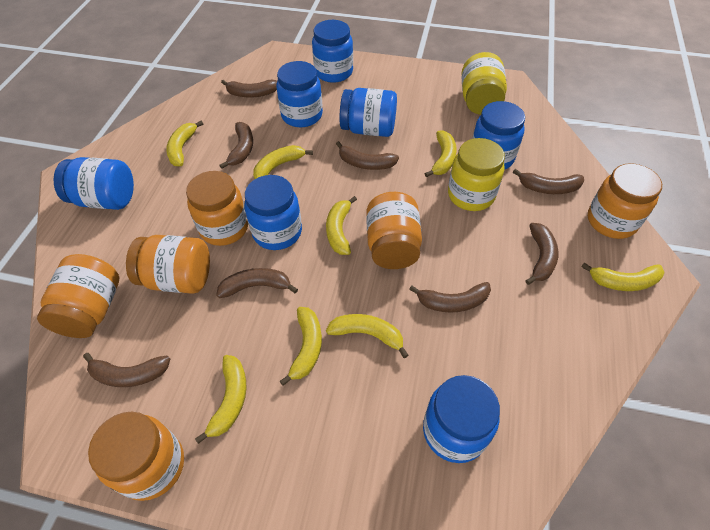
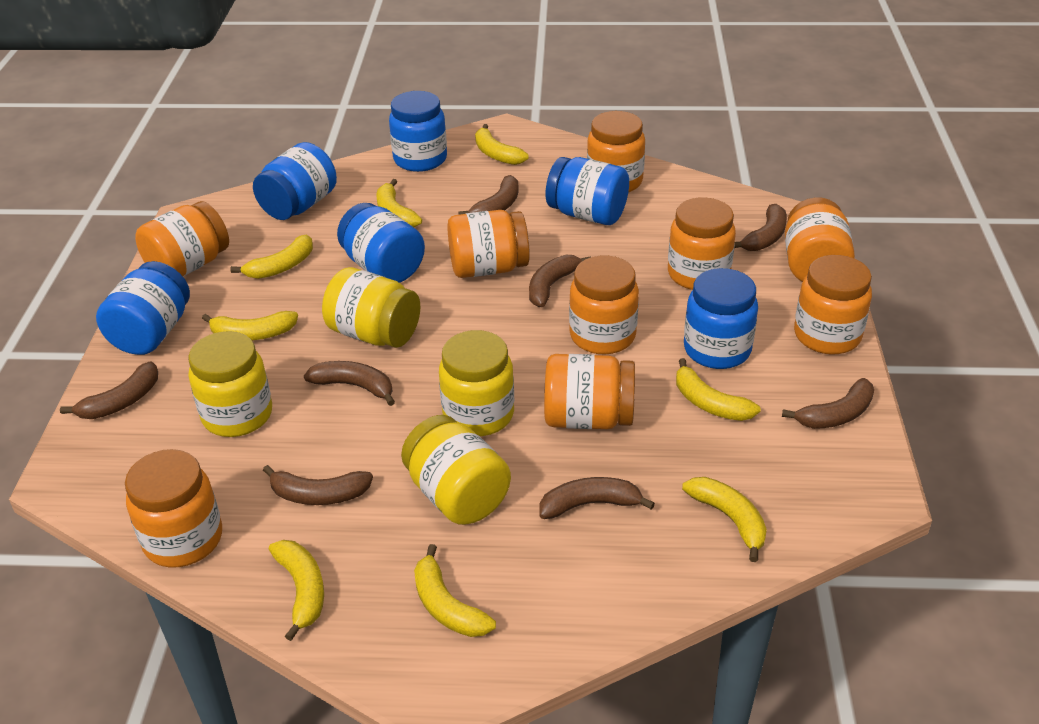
blue jar: 7 -> 6
orange jar: 6 -> 9
yellow jar: 2 -> 4

